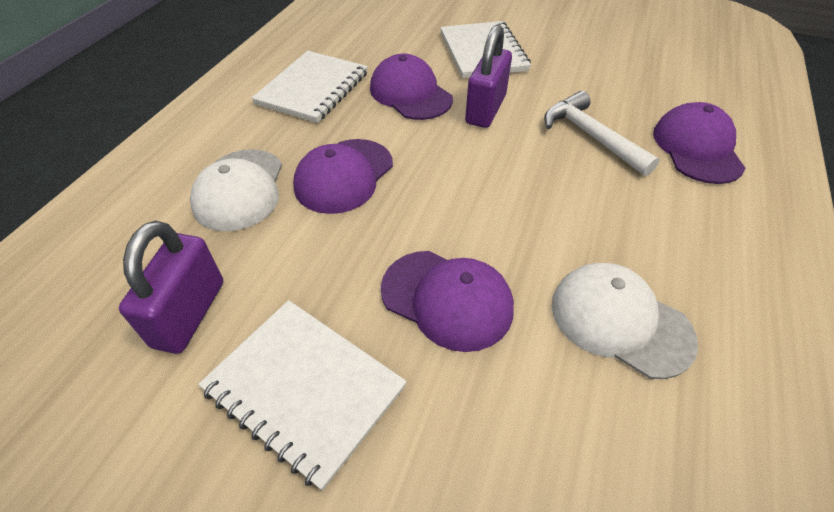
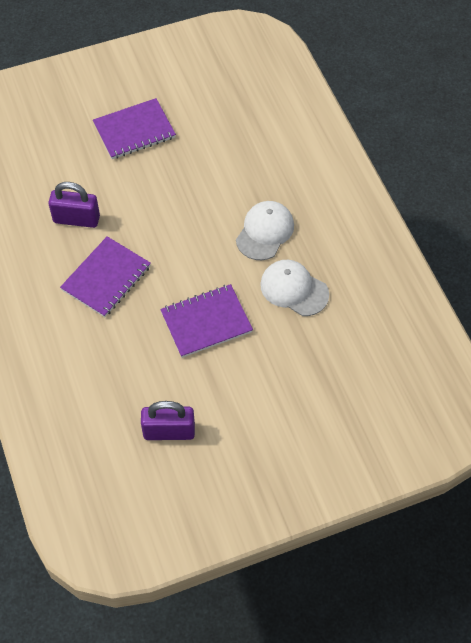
purple cap: 4 -> 0
purple notebook: 0 -> 3
white hammer: 1 -> 0
white notebook: 3 -> 0

